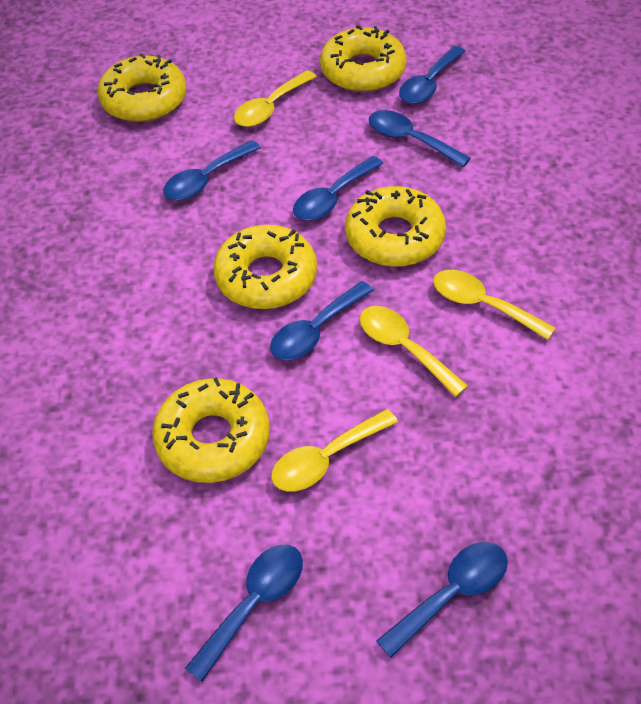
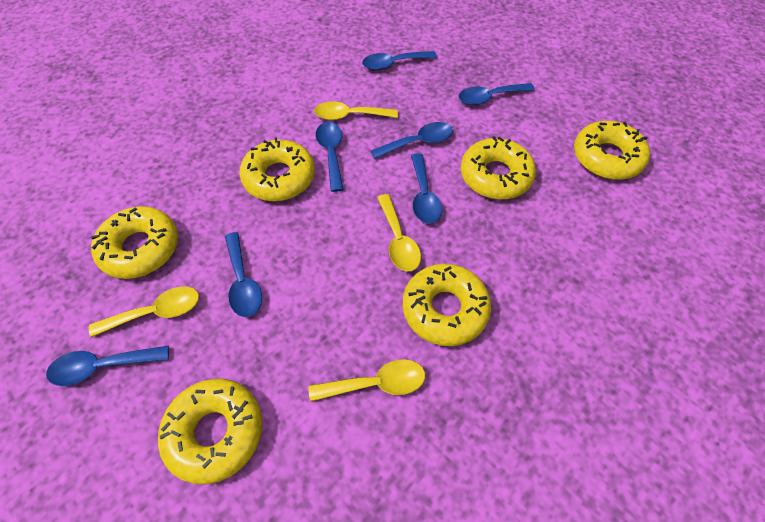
yellow donut: 5 -> 6

